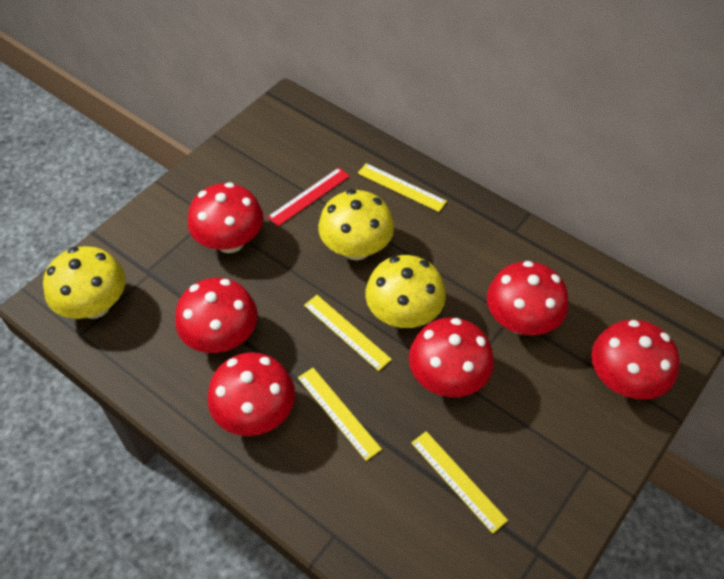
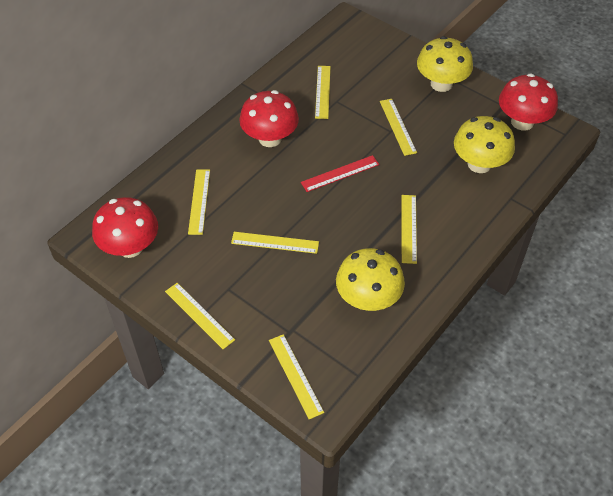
red mushroom: 6 -> 3
yellow ruler: 4 -> 7

